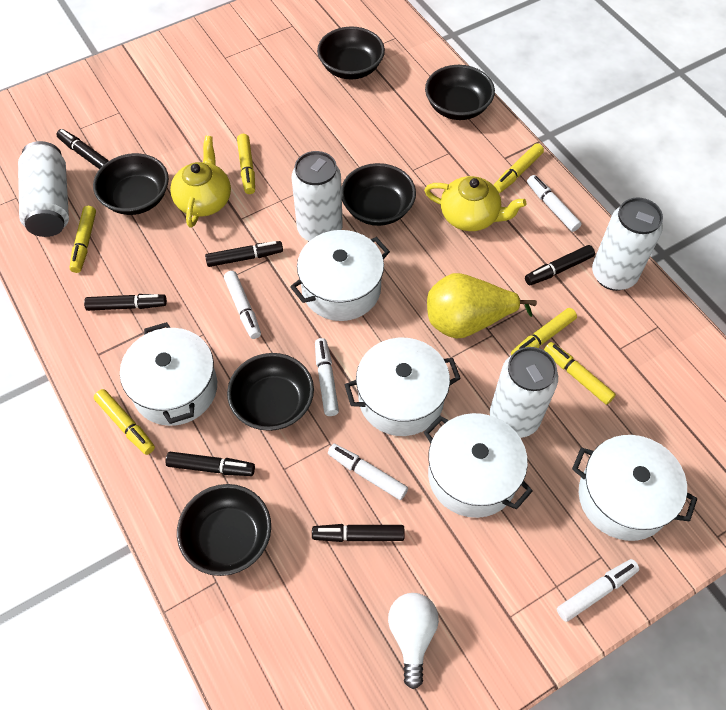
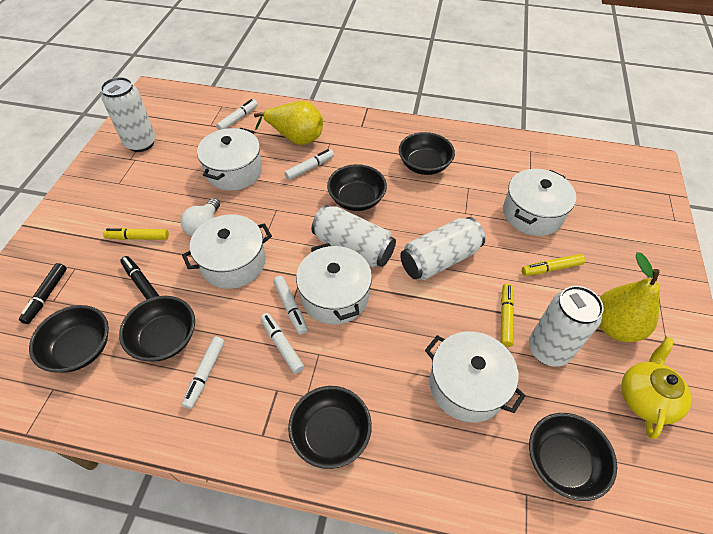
black marker: 6 -> 2
yellow marker: 6 -> 3
yellow pear: 1 -> 2
yellow teapot: 2 -> 1

